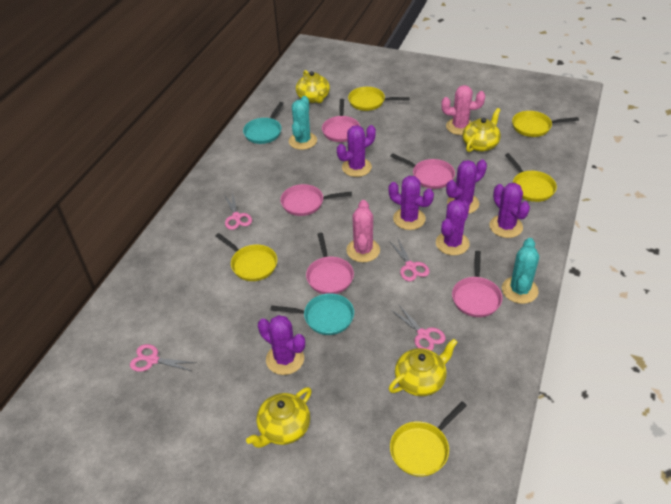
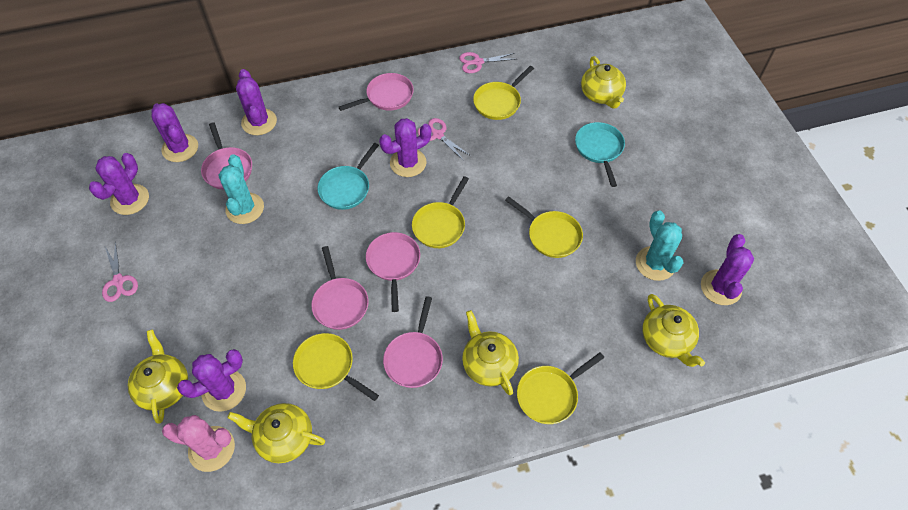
pink cactus: 2 -> 1
pink scissors: 4 -> 3
yellow teapot: 4 -> 5

